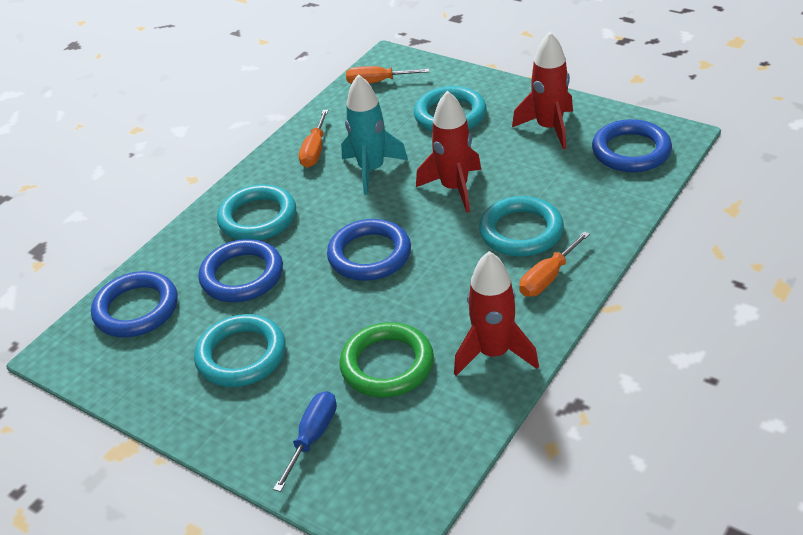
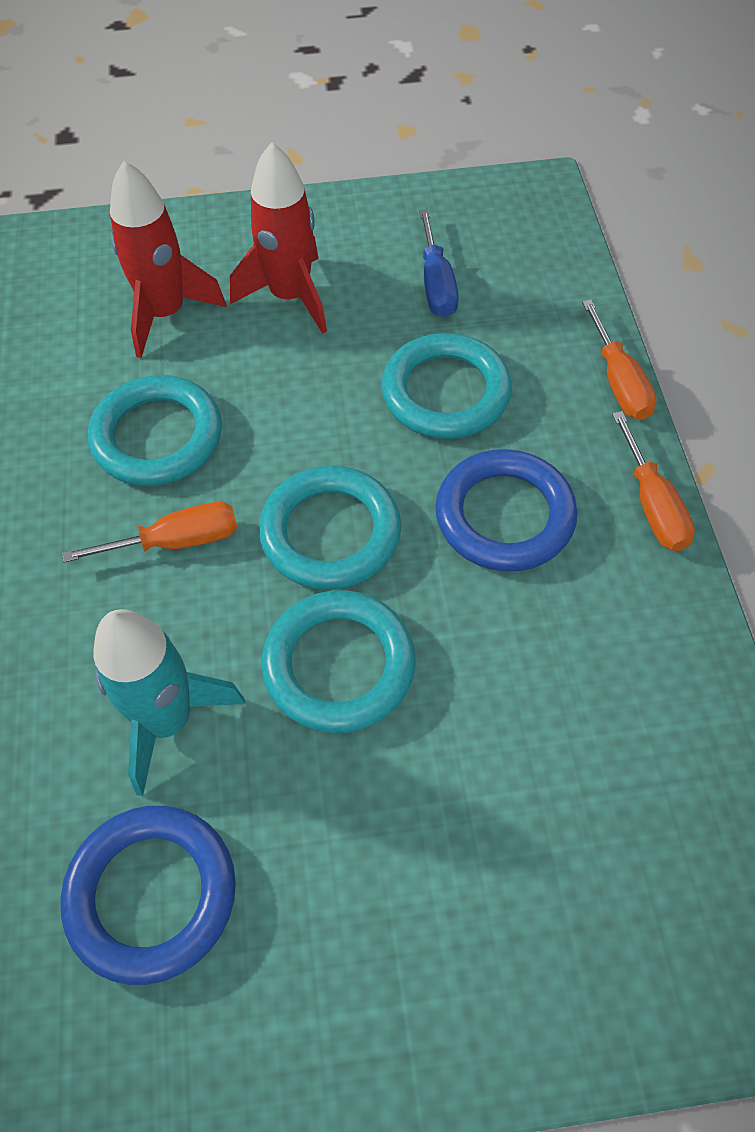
blue ring: 4 -> 2
green ring: 1 -> 0
red rocket: 3 -> 2

